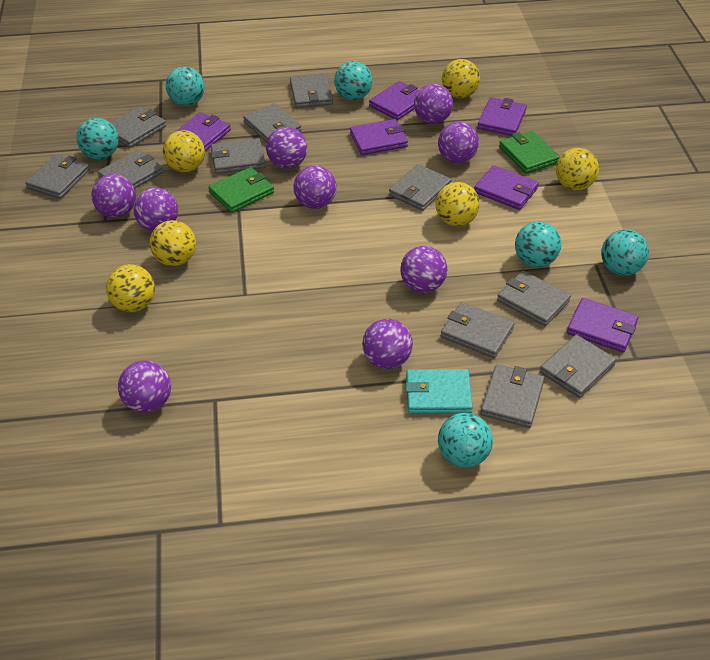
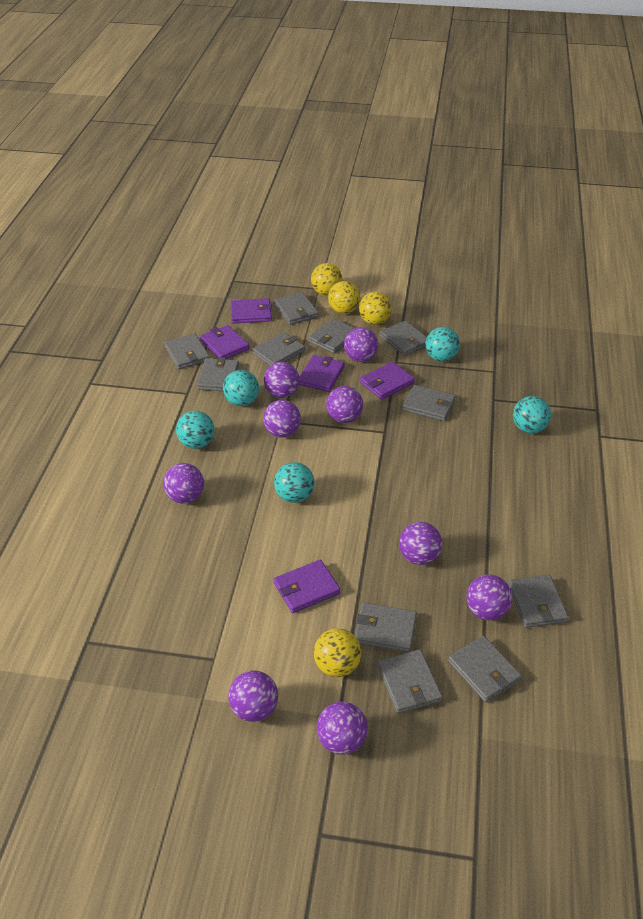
green wallet: 2 -> 0
purple wallet: 6 -> 5
turquoise ball: 6 -> 5
turquoise wallet: 1 -> 0
yellow ball: 6 -> 4

